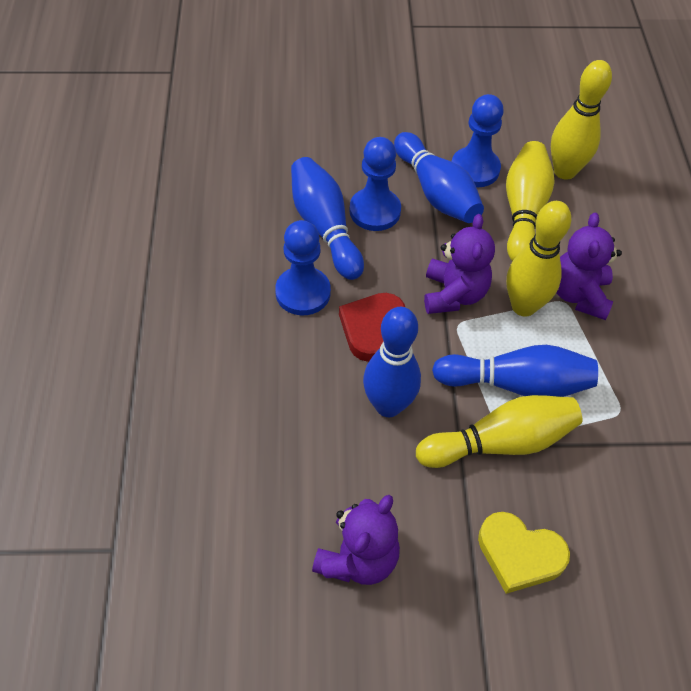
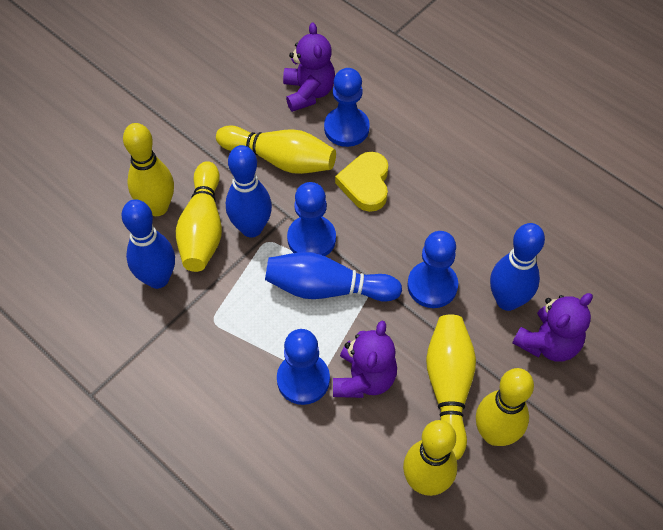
blue pawn: 3 -> 4
red heart: 1 -> 0
yellow bowling pin: 4 -> 6

